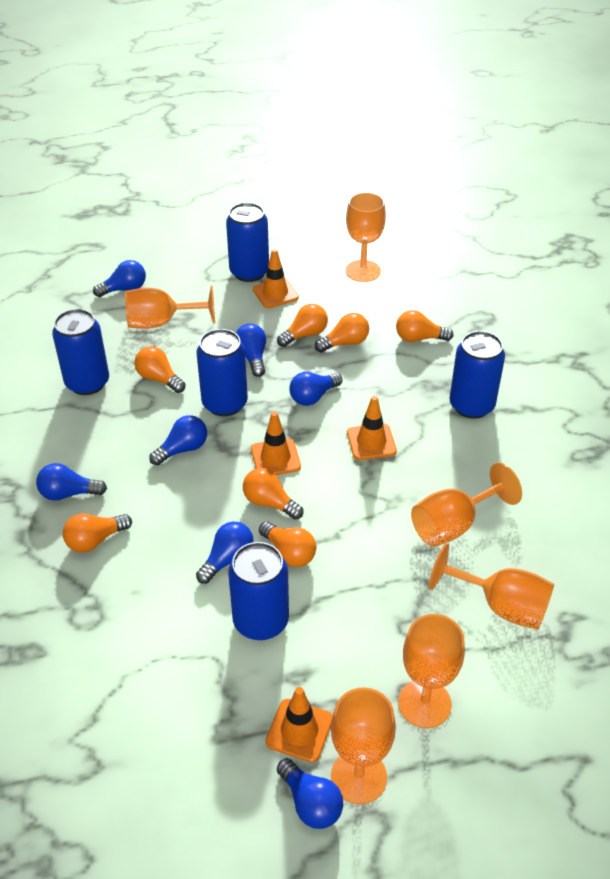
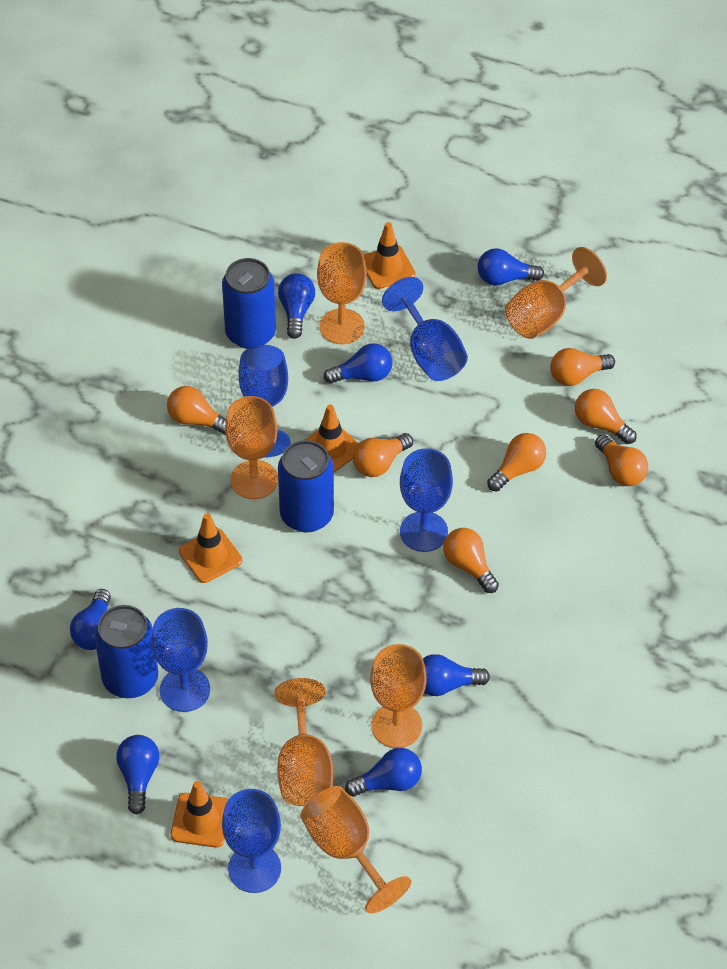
blue can: 5 -> 3
blue goblet: 0 -> 5

